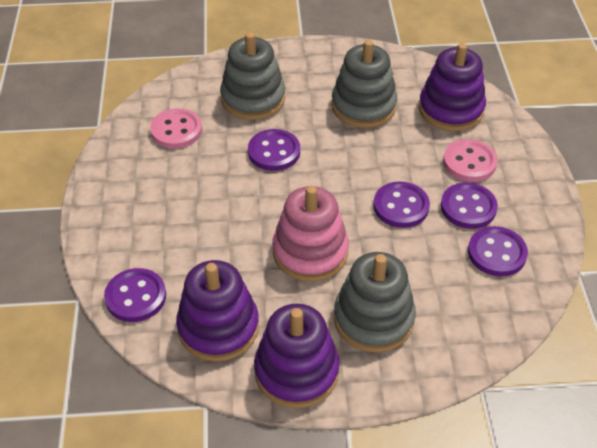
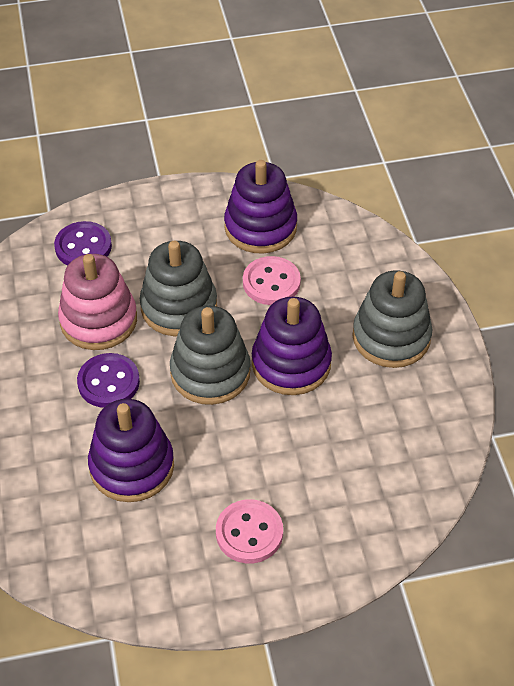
purple button: 5 -> 2

